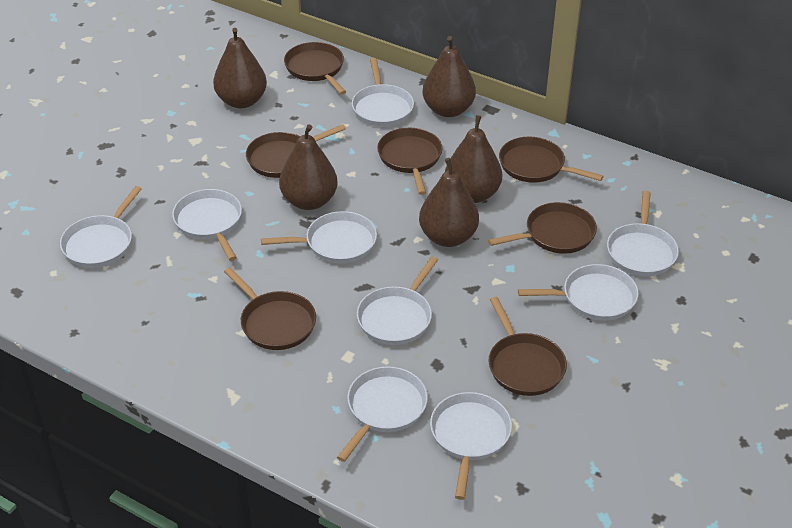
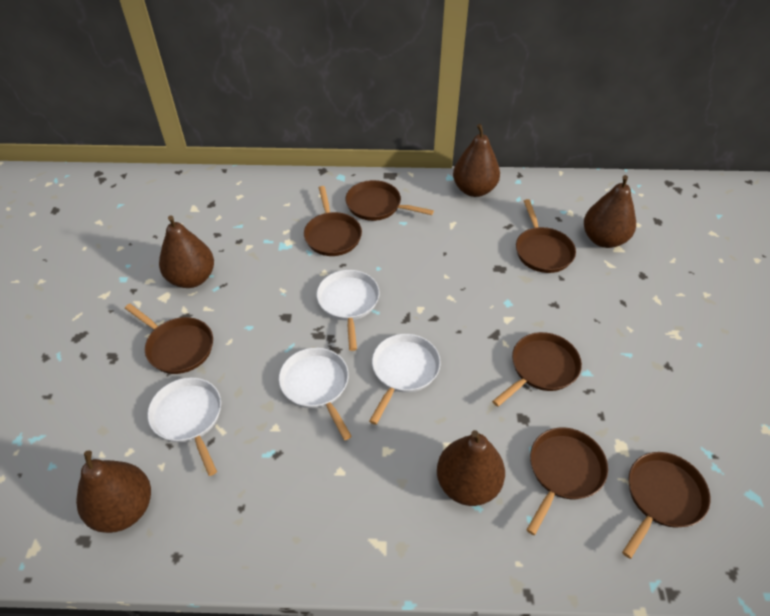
white pan: 9 -> 4

